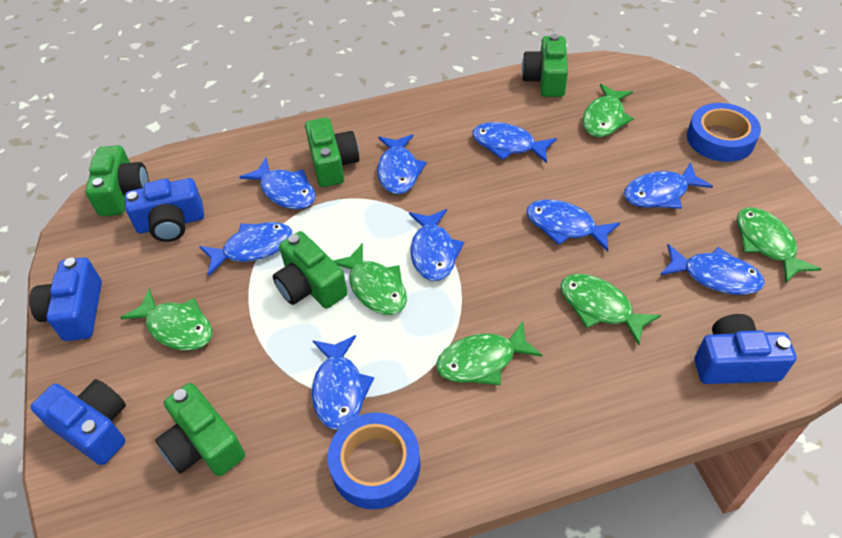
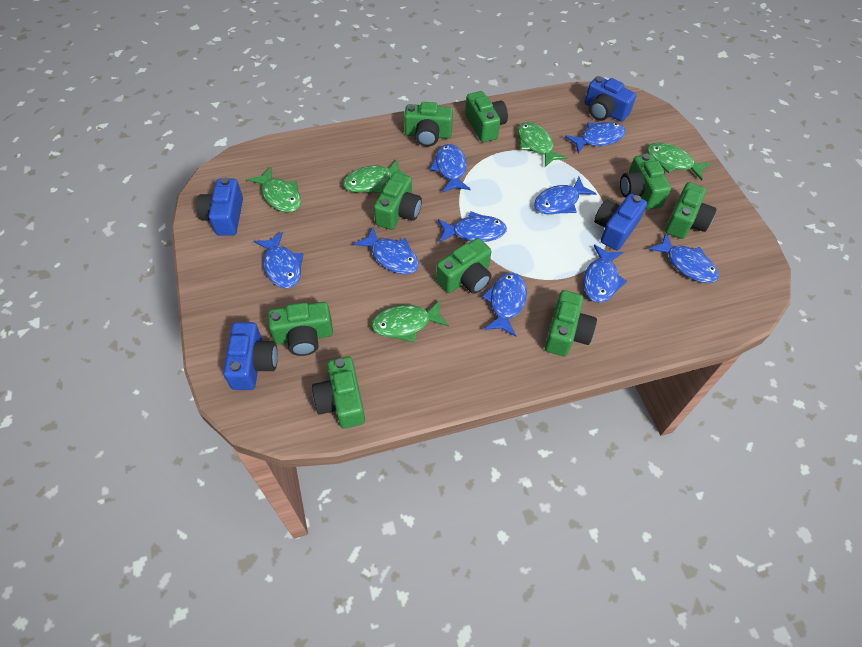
blue tape: 2 -> 0
green camera: 5 -> 9
green fish: 6 -> 5

